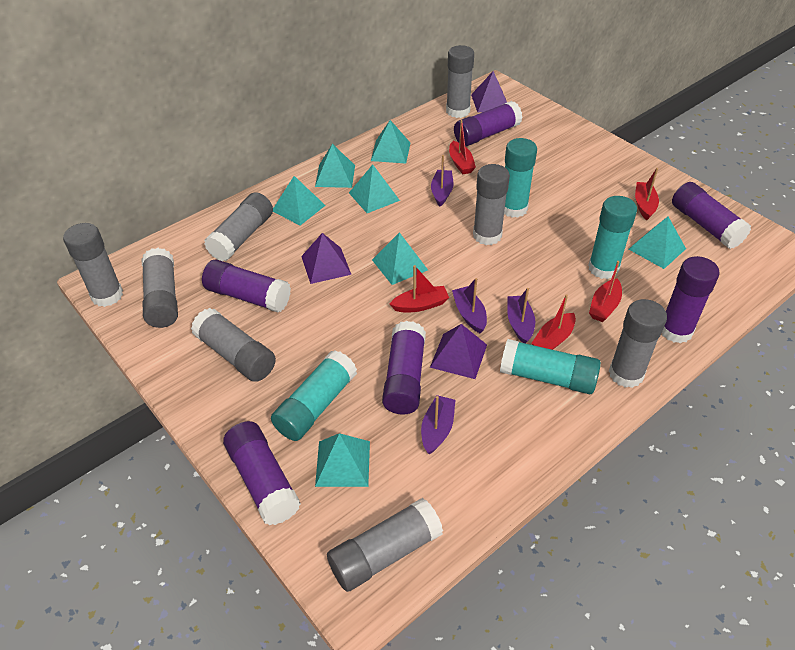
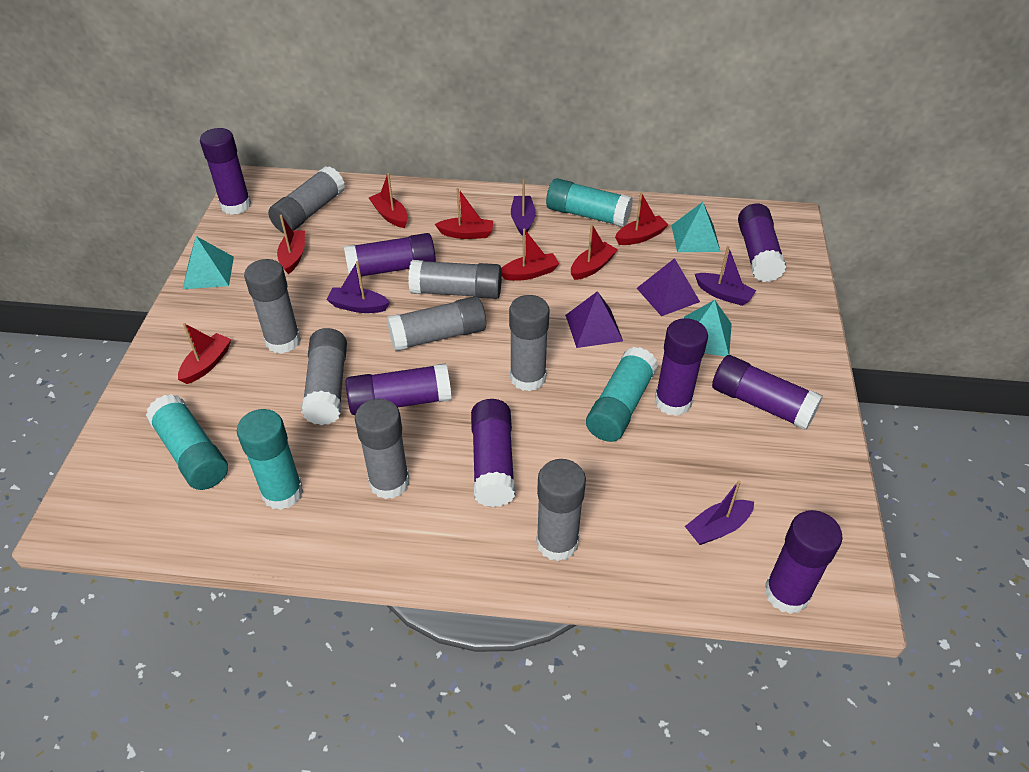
purple glue stick: 6 -> 8
purple pyramid: 3 -> 2
red boat: 5 -> 7
turquoise pyramid: 7 -> 3

